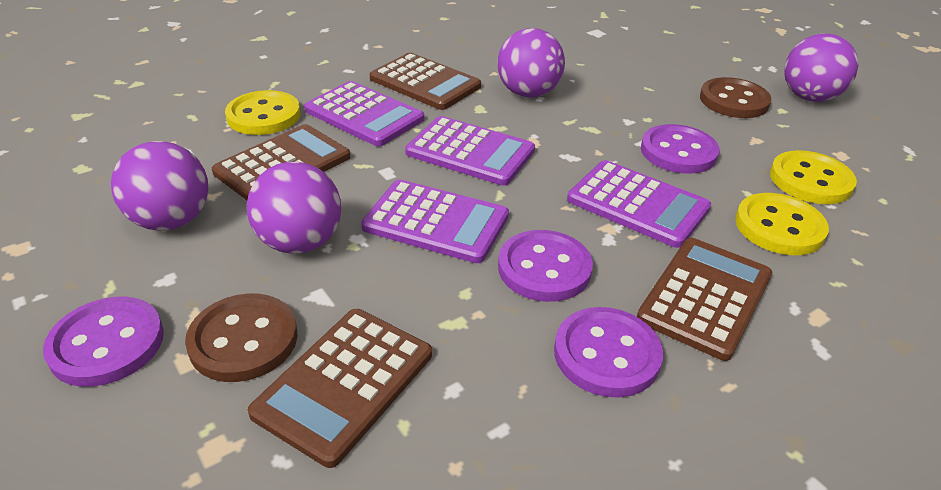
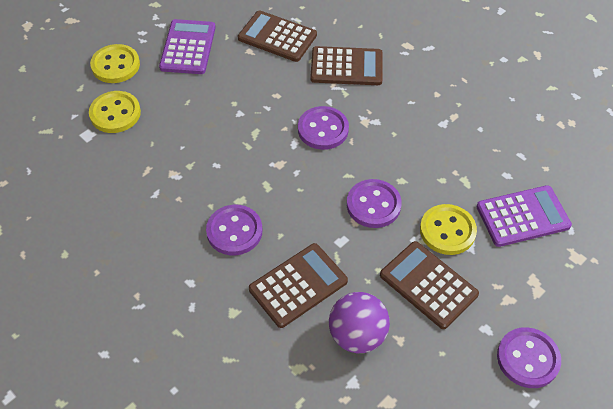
brown button: 2 -> 0
purple ball: 4 -> 1
purple calculator: 4 -> 2

